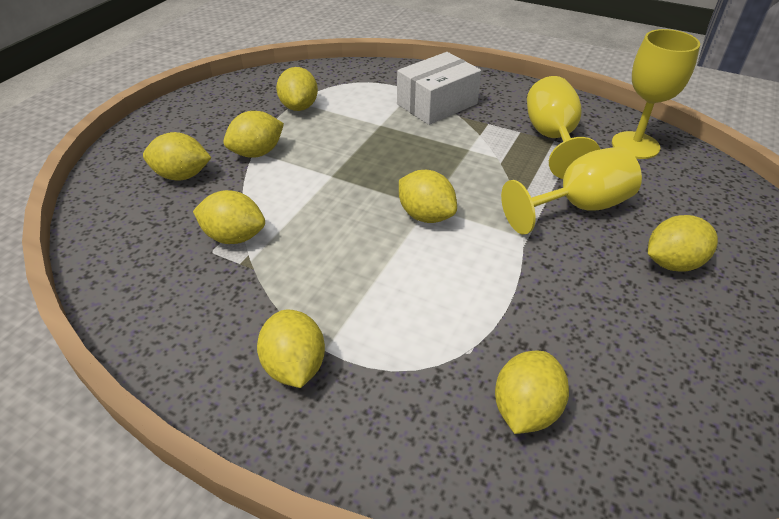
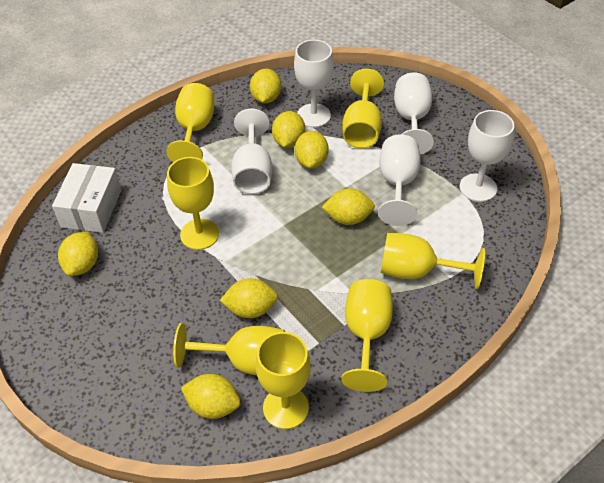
white goblet: 0 -> 5
yellow goblet: 3 -> 7
yellow lemon: 8 -> 7

